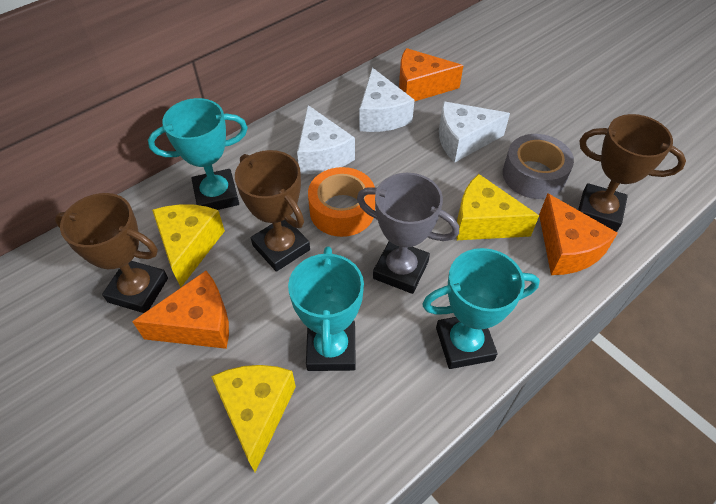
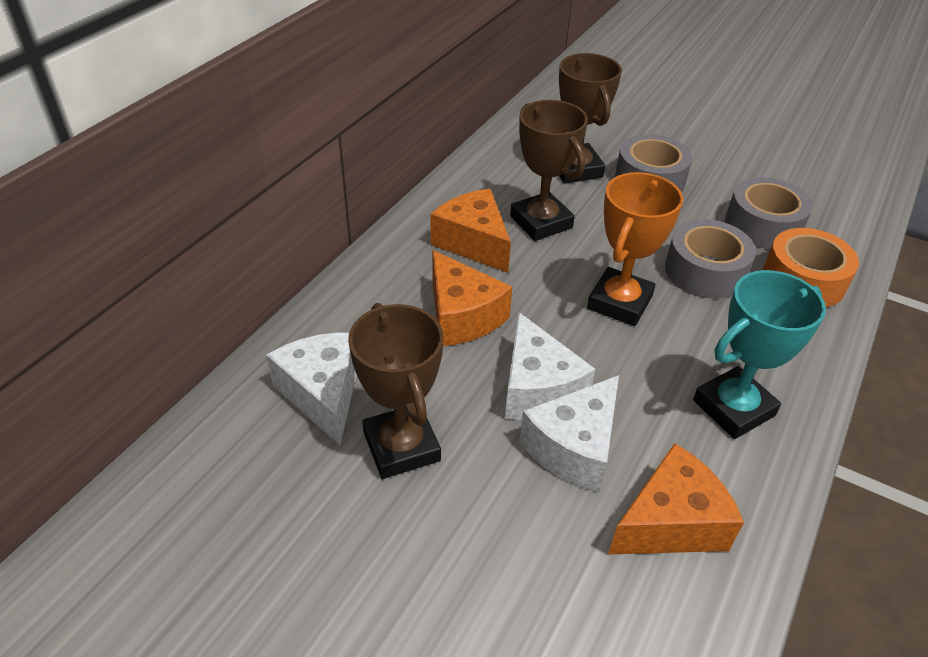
grey tape: 1 -> 3
grey trophy: 1 -> 0
orange trophy: 0 -> 1
turquoise trophy: 3 -> 1
yellow cheese: 3 -> 0

